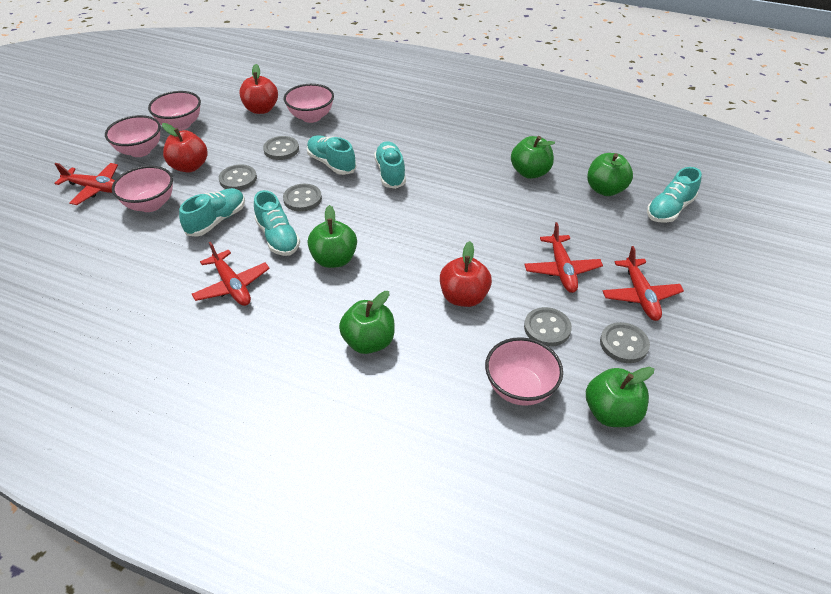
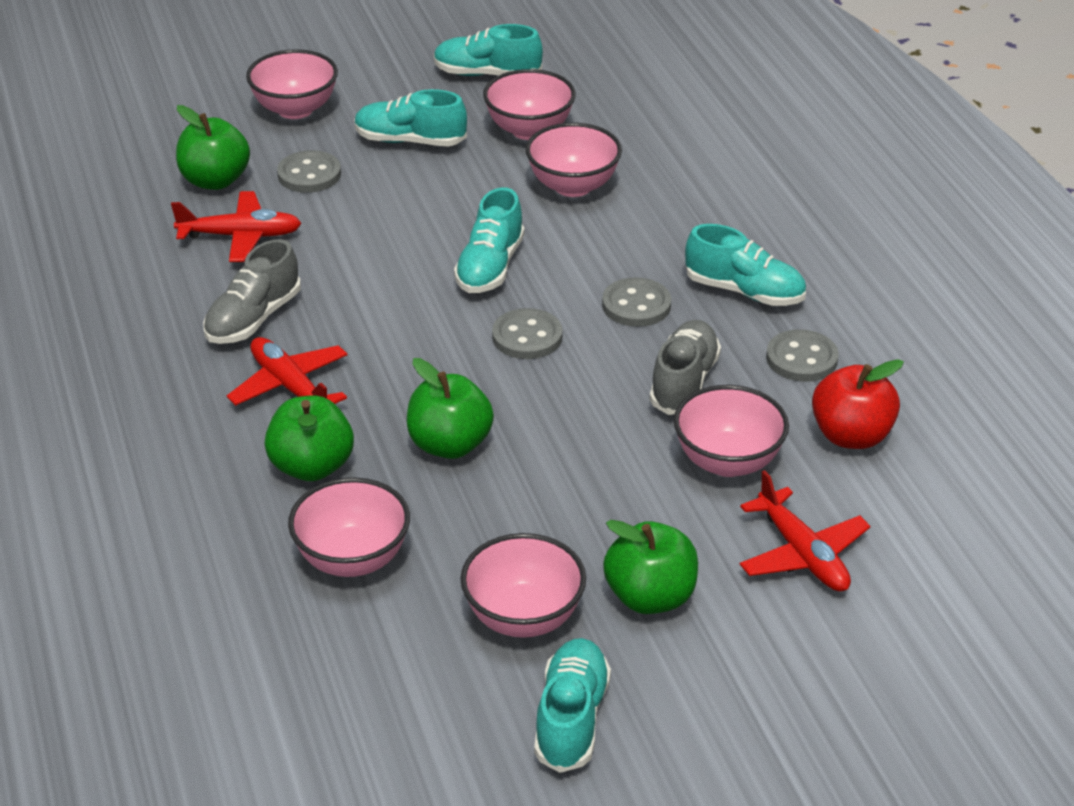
green apple: 5 -> 4
grey button: 5 -> 4
grey shoe: 0 -> 2
pink bowl: 5 -> 6
red apple: 3 -> 1
red plane: 4 -> 3

